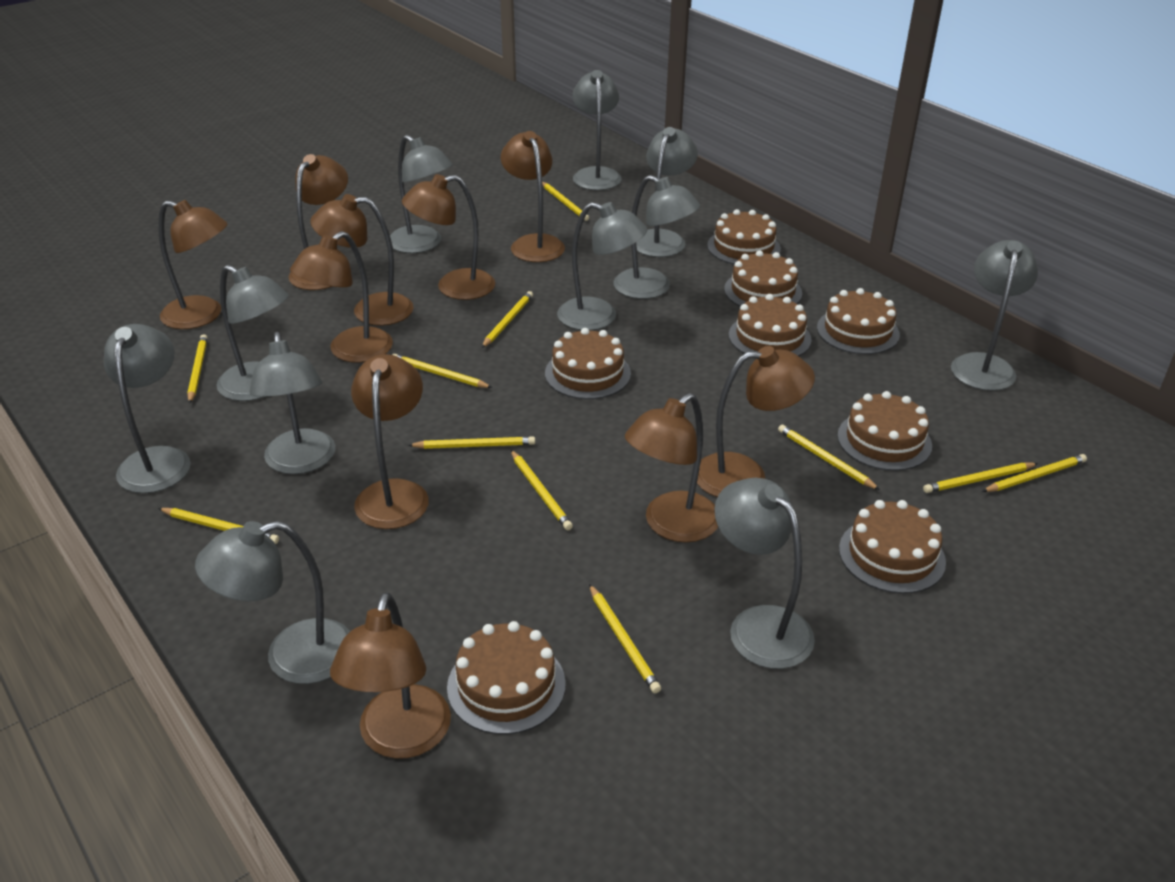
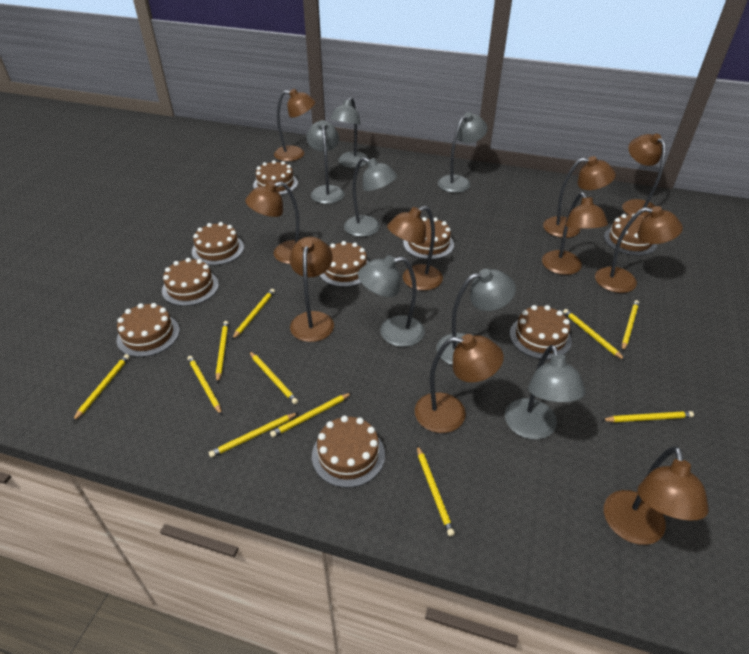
brown cake: 8 -> 9
grey lamp: 11 -> 7

